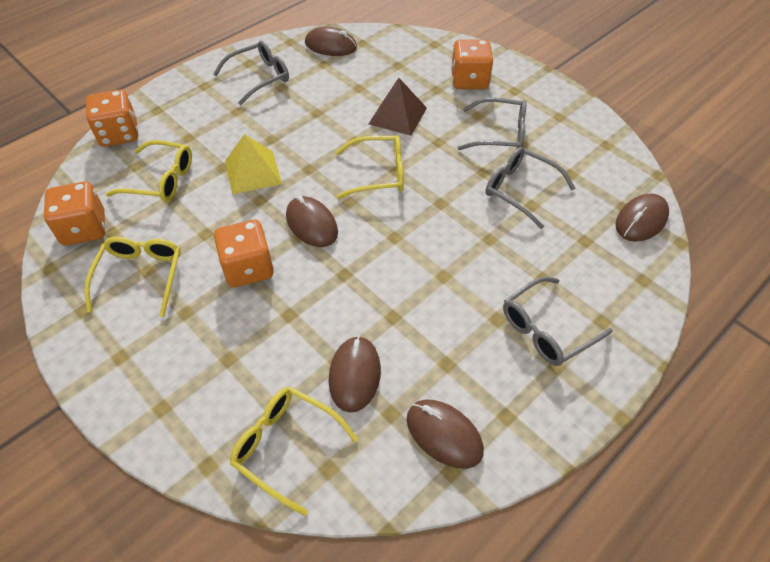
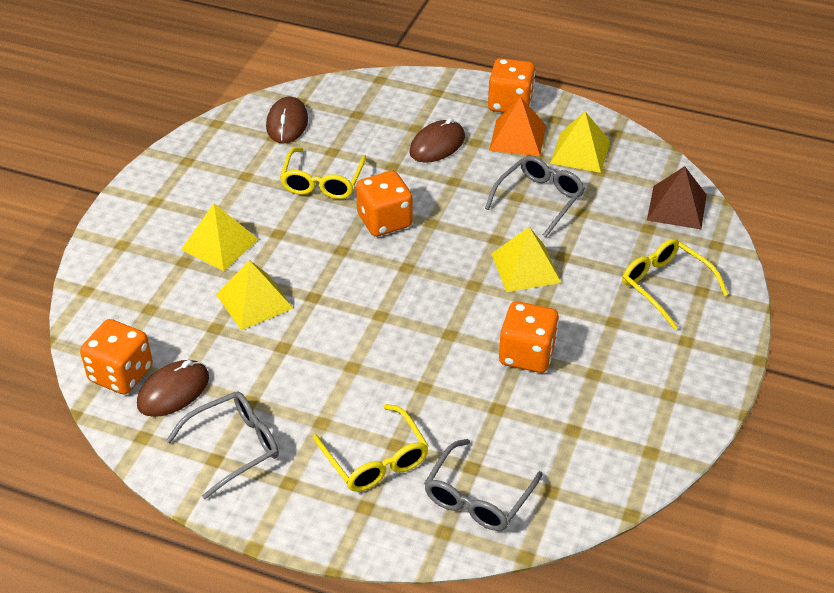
brown mouse: 5 -> 3
grey glasses: 4 -> 3
orange pyramid: 0 -> 1
yellow glasses: 4 -> 3
yellow pyramid: 1 -> 4

